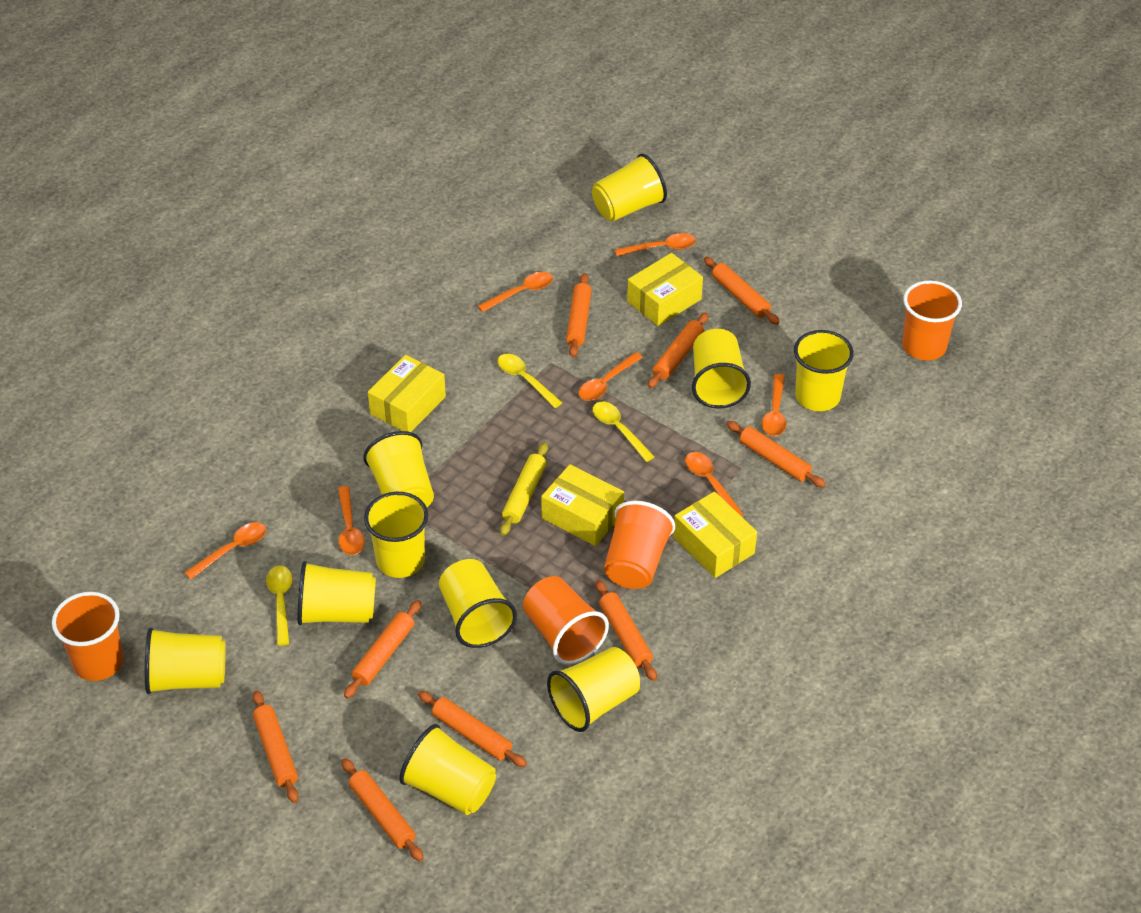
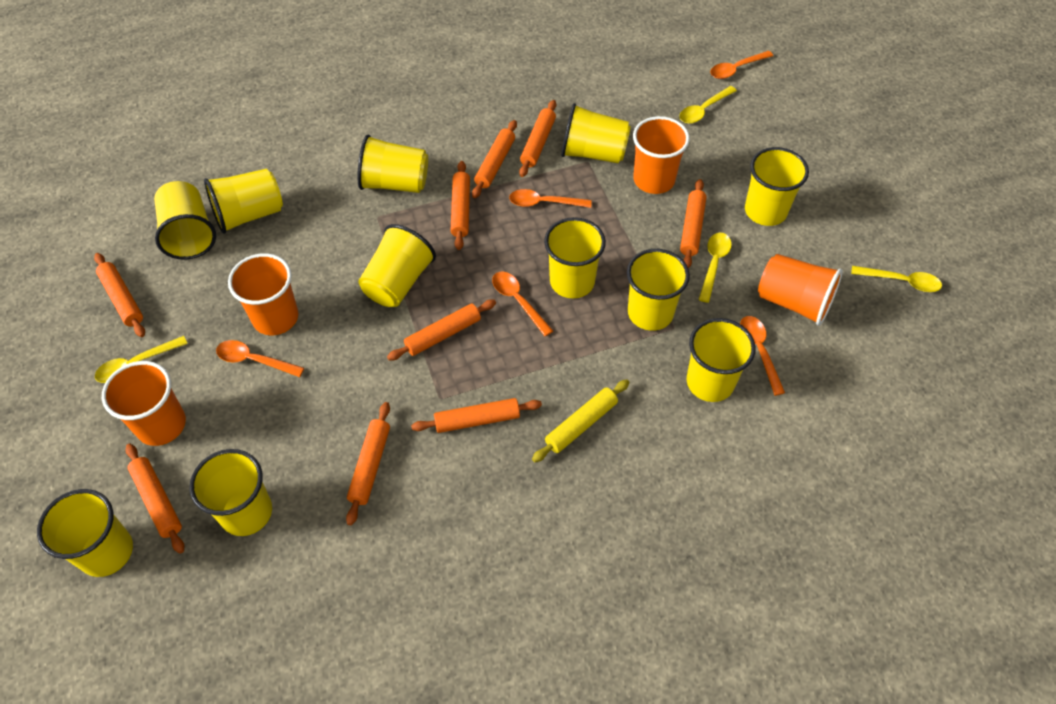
orange spoon: 7 -> 5
yellow box: 4 -> 0
yellow cup: 10 -> 11
yellow spoon: 3 -> 4

